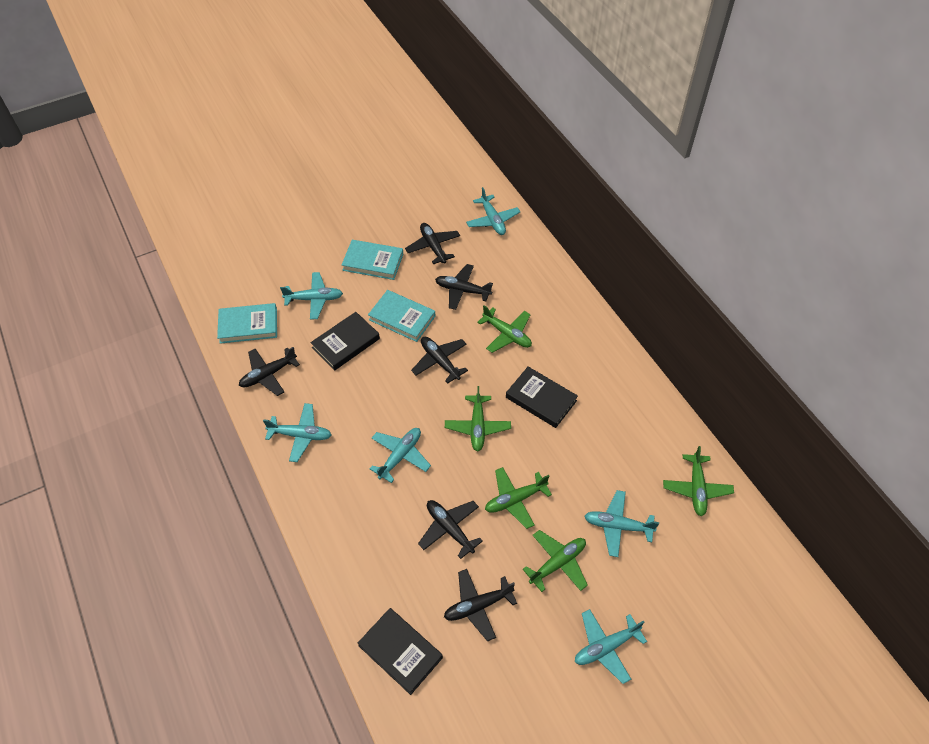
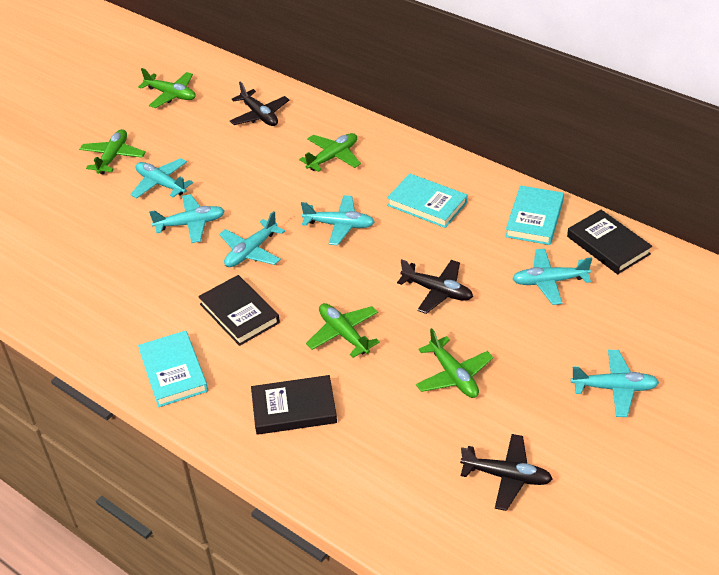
black plane: 6 -> 3

